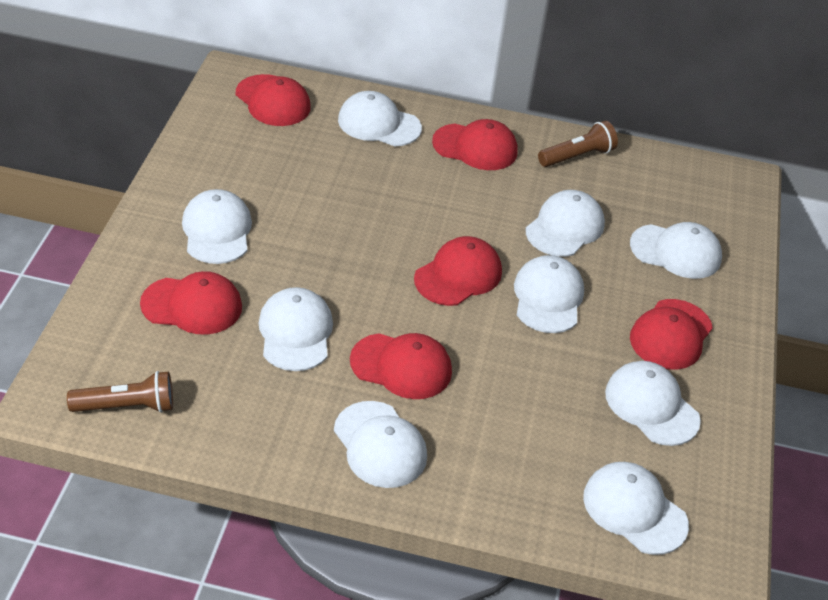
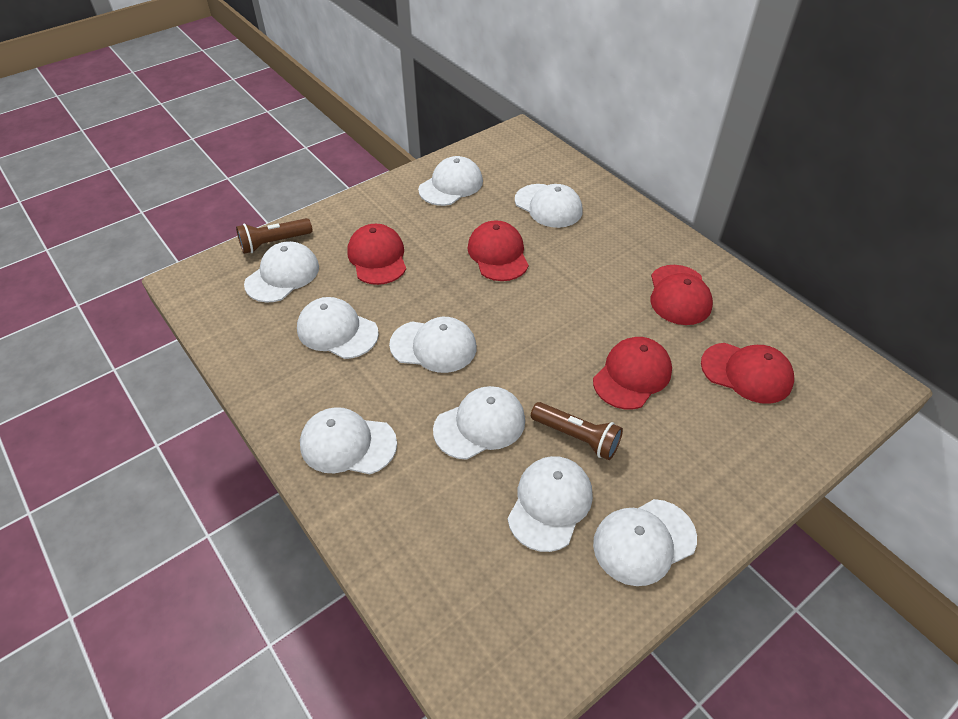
red cap: 6 -> 5

